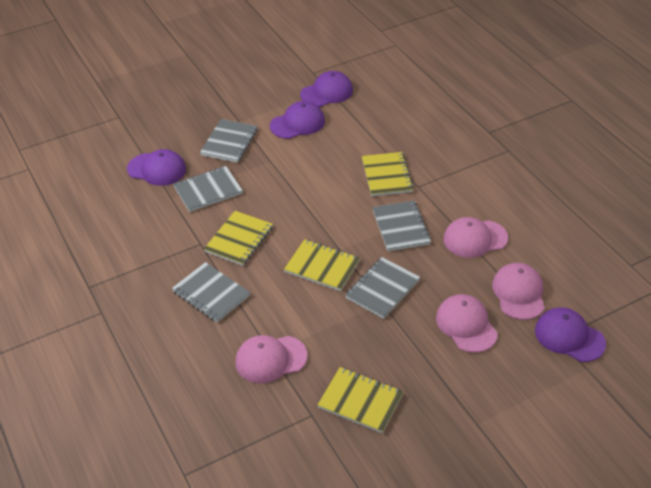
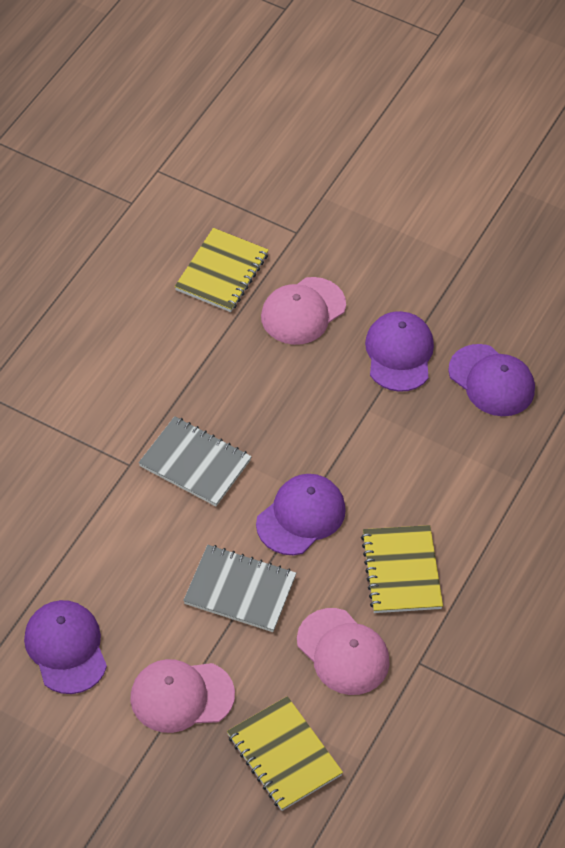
grey notebook: 5 -> 2
pink cap: 4 -> 3
yellow notebook: 4 -> 3

